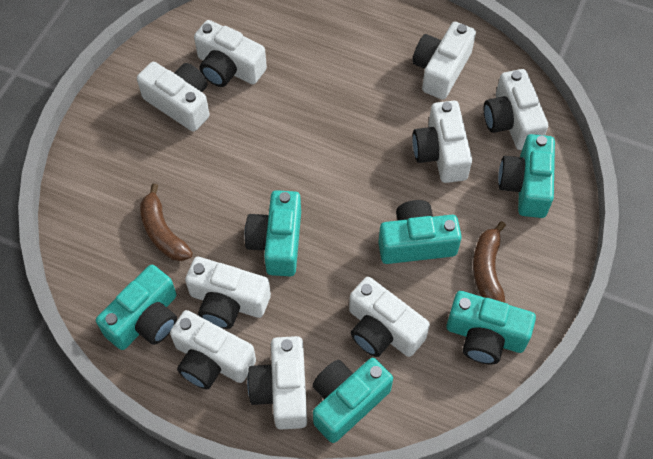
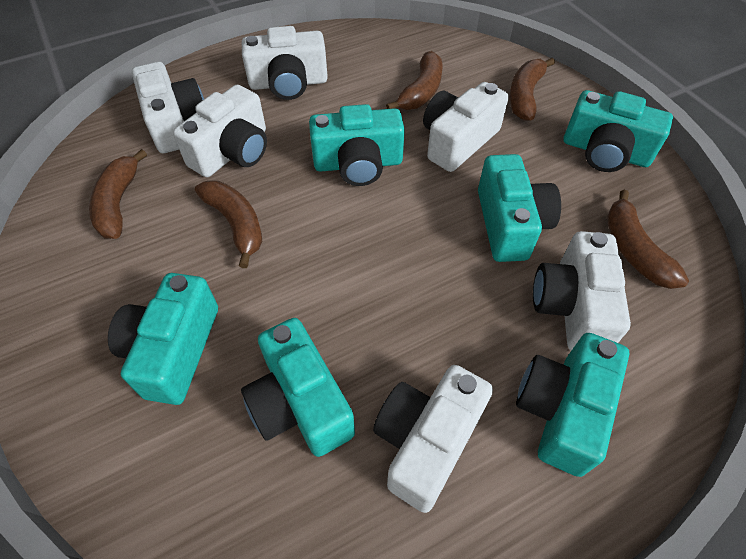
brown banana: 2 -> 5
white camera: 9 -> 6

